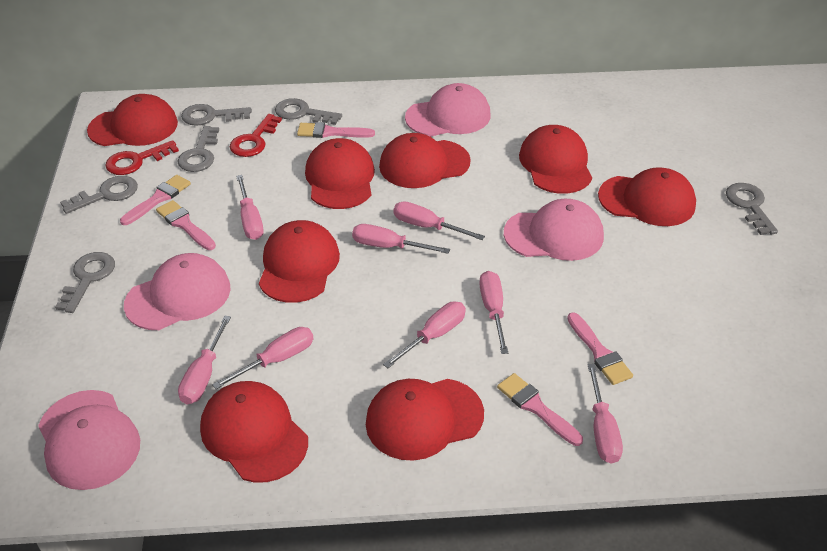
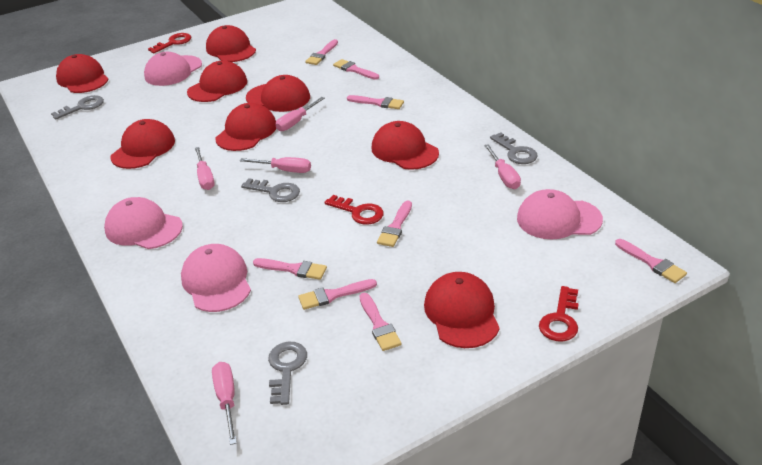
grey key: 6 -> 4
pink brush: 5 -> 8
pink screwdriver: 8 -> 5
red key: 2 -> 3

